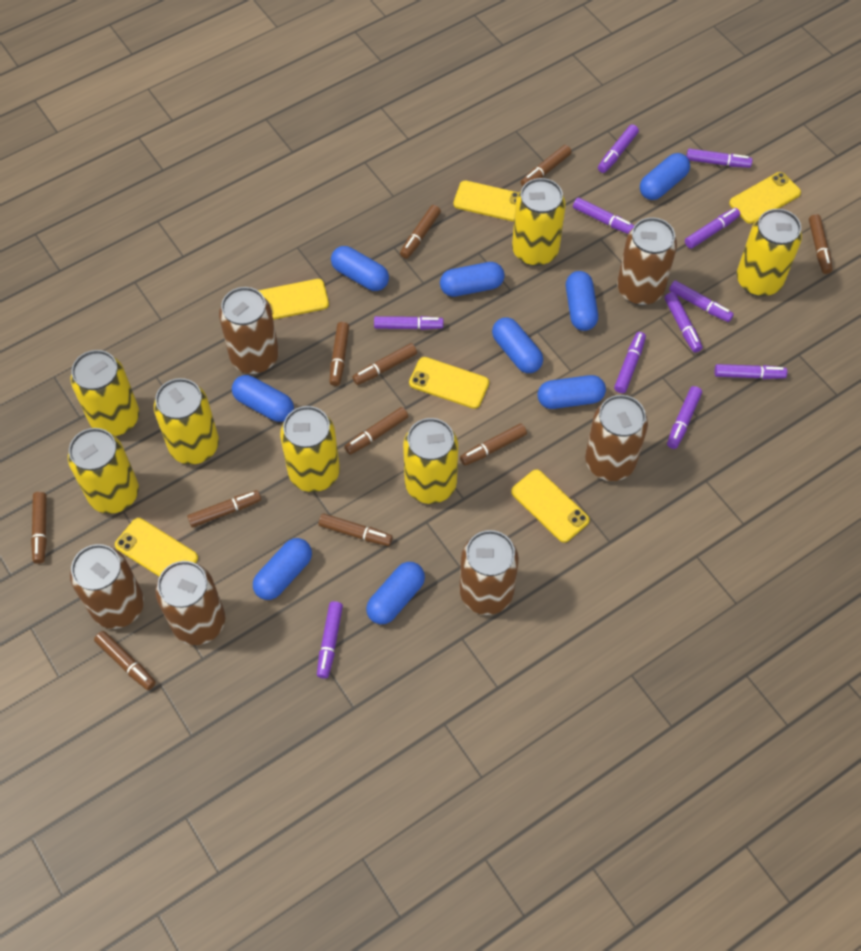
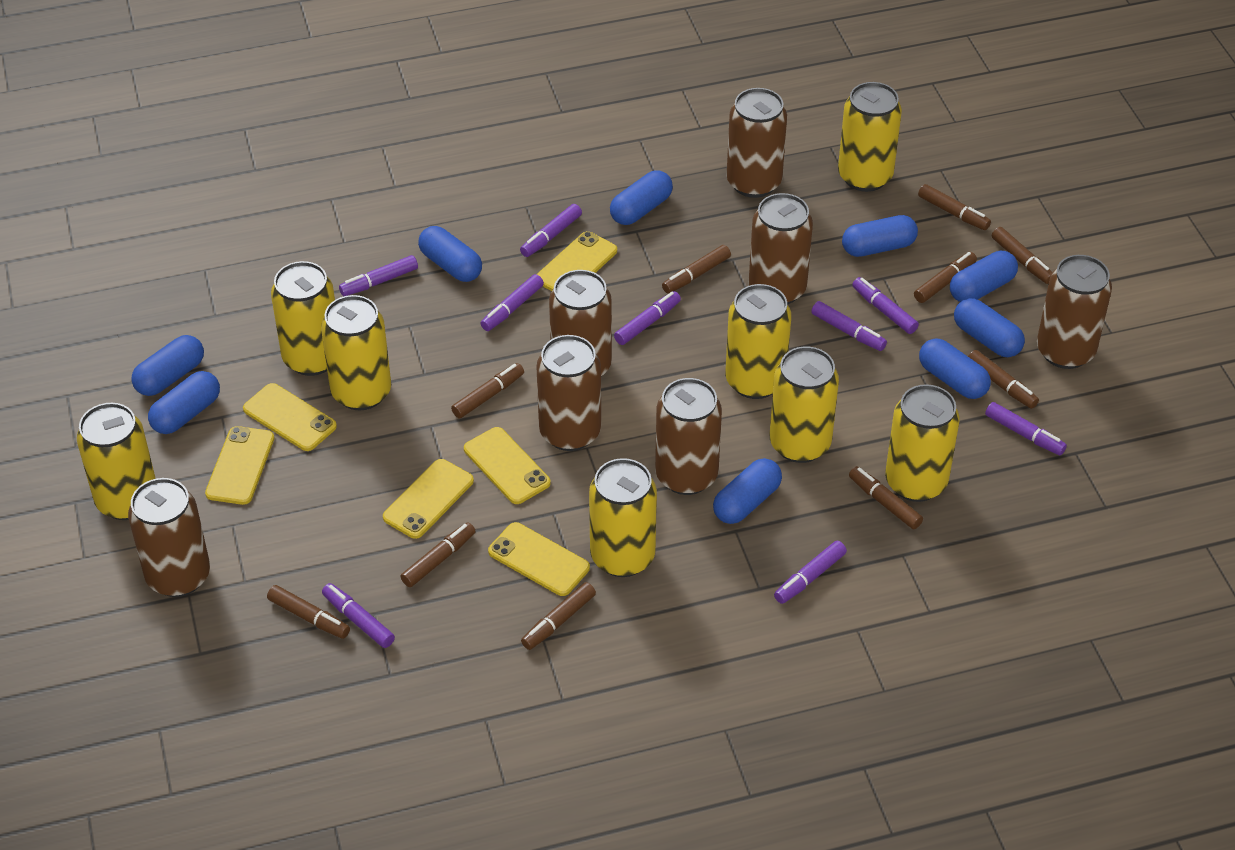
brown can: 6 -> 7
brown marker: 11 -> 10
purple marker: 11 -> 9
yellow can: 7 -> 8

